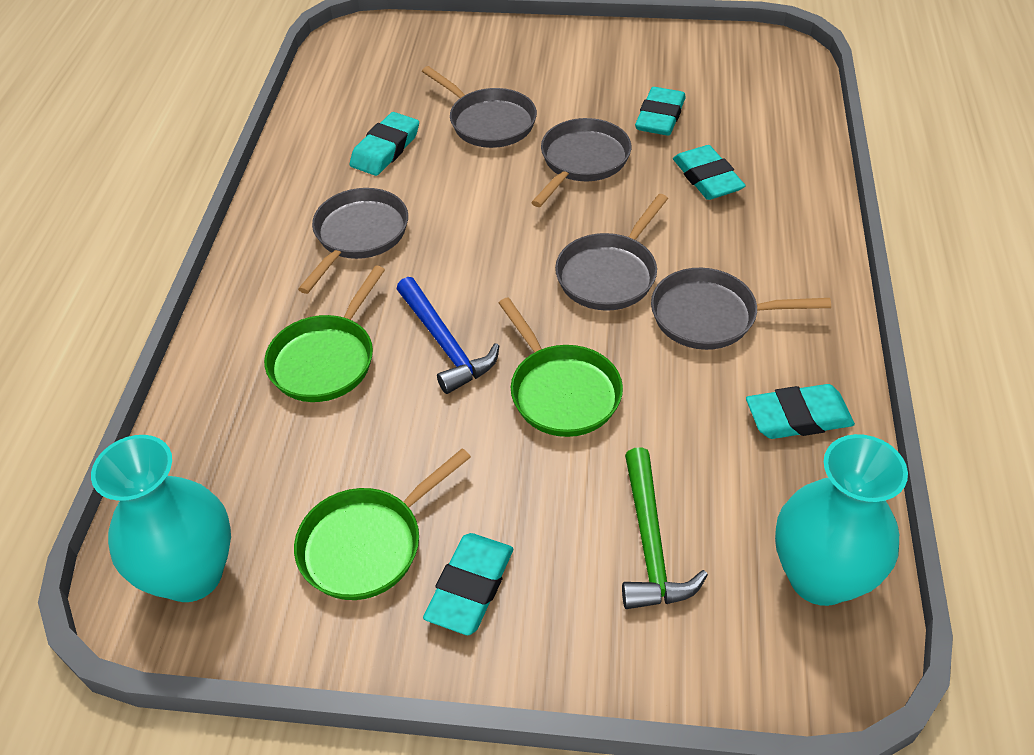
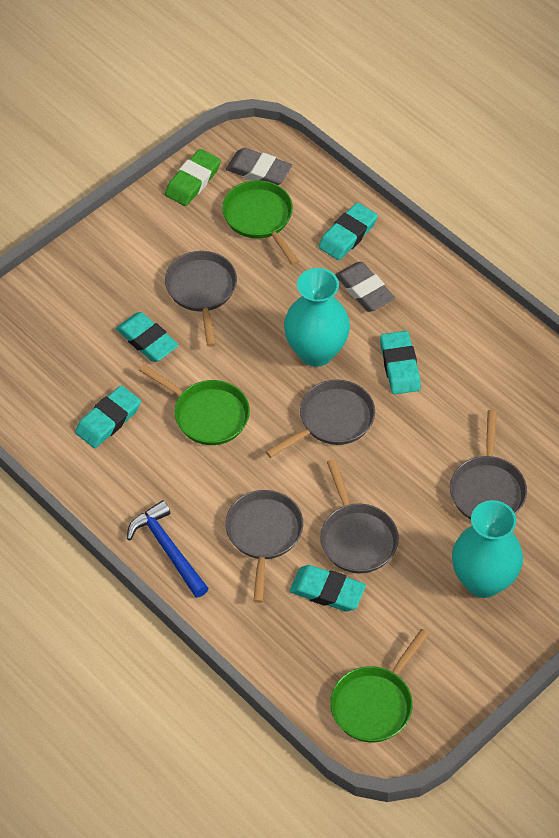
green eraser: 0 -> 1
green hammer: 1 -> 0
grey eraser: 0 -> 2

